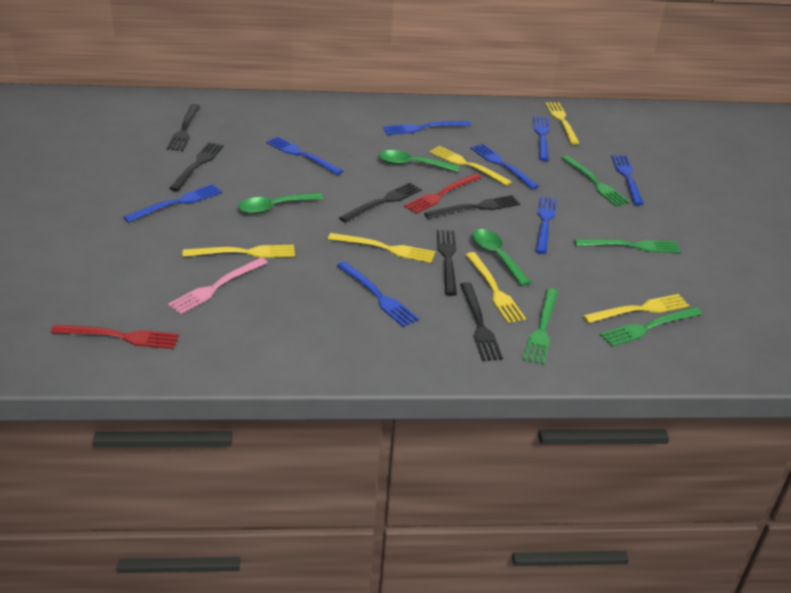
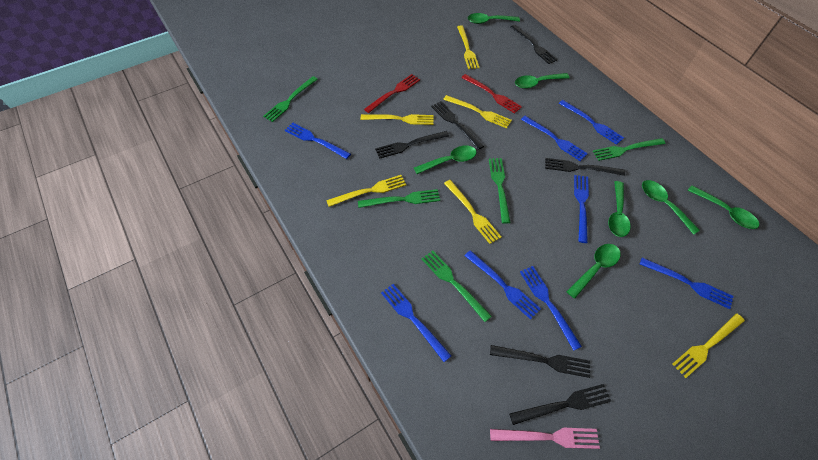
green fork: 4 -> 5
green spoon: 3 -> 7

